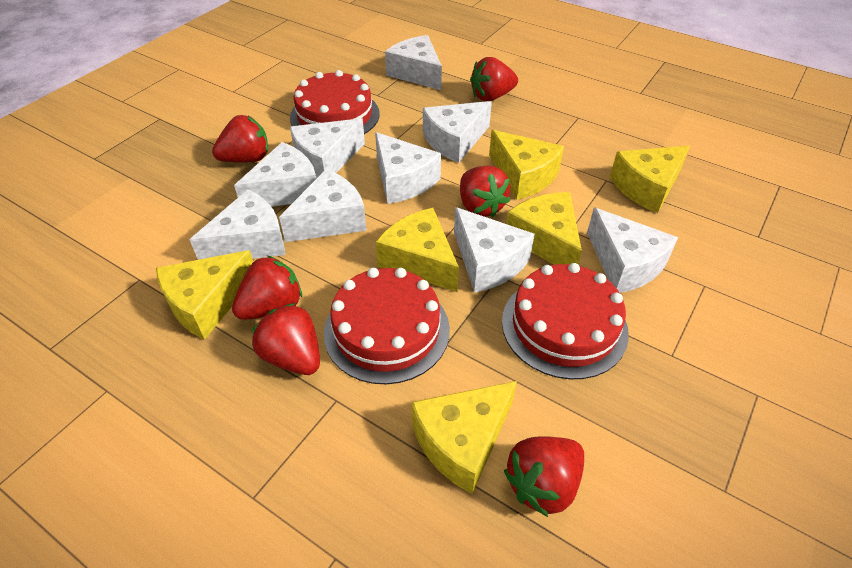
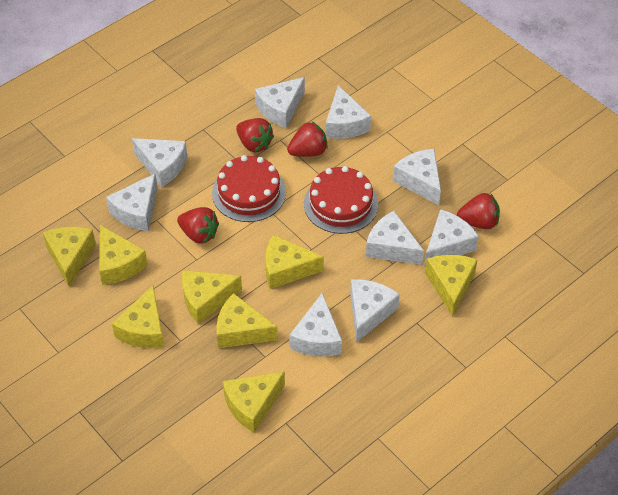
red cake: 3 -> 2
red strawberry: 6 -> 4
yellow cheese: 6 -> 8

